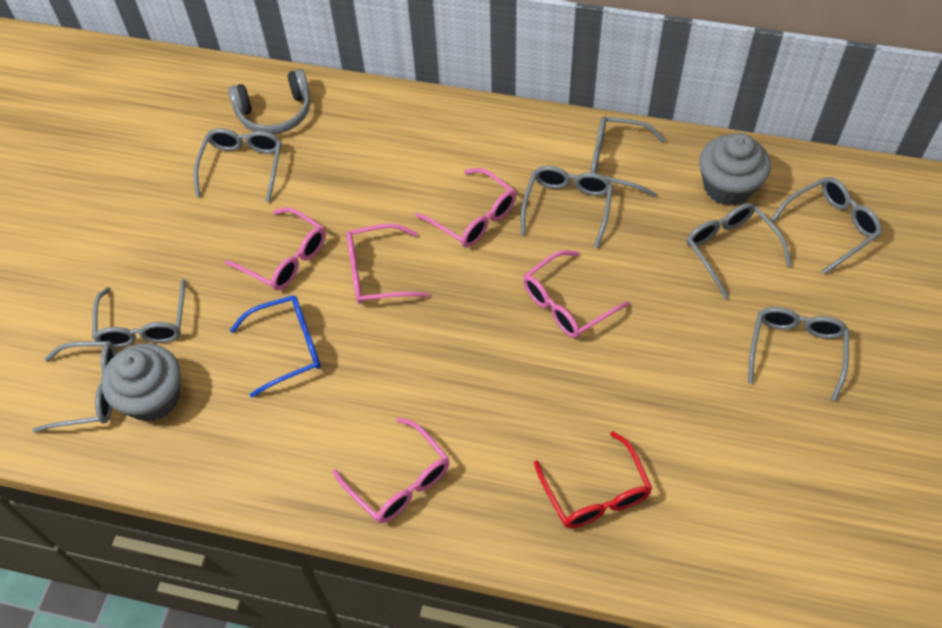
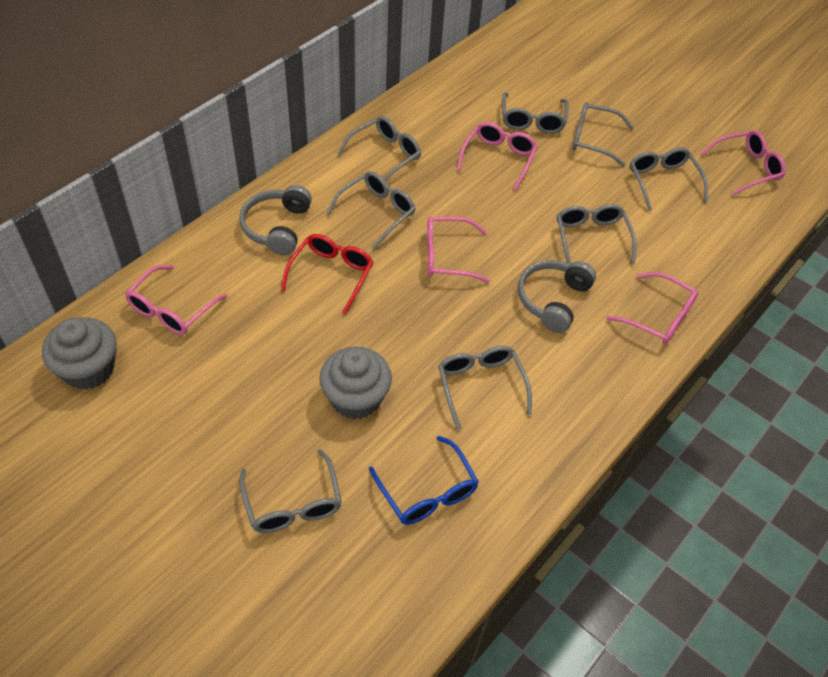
grey headphones: 1 -> 2

